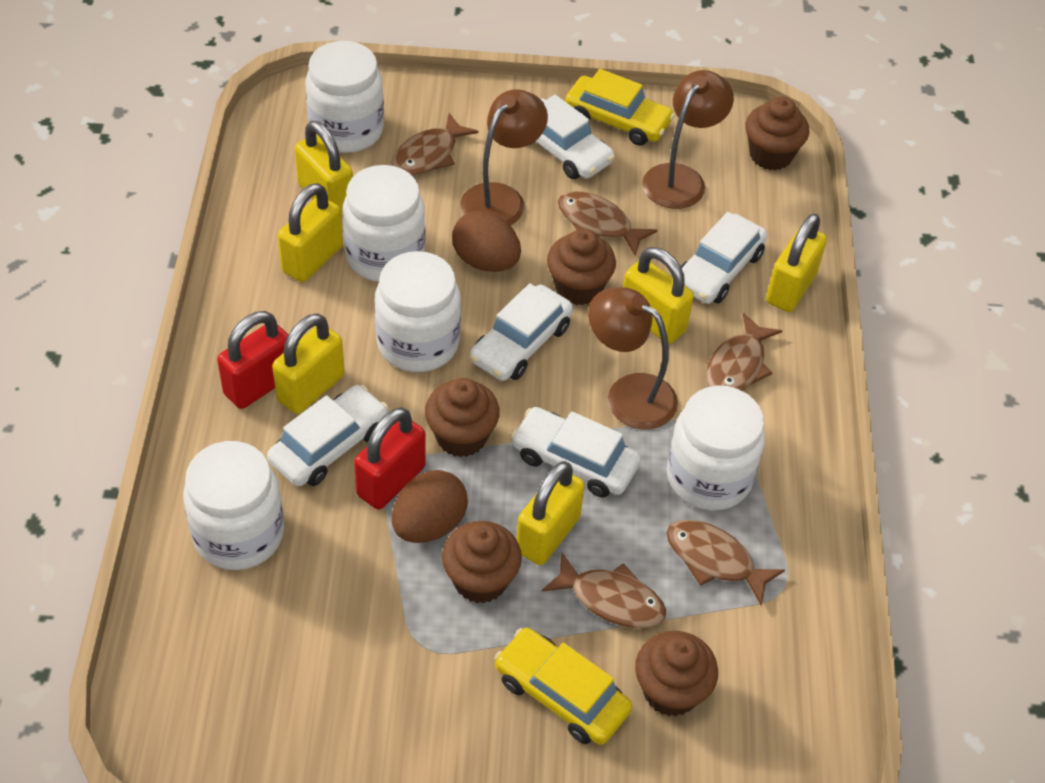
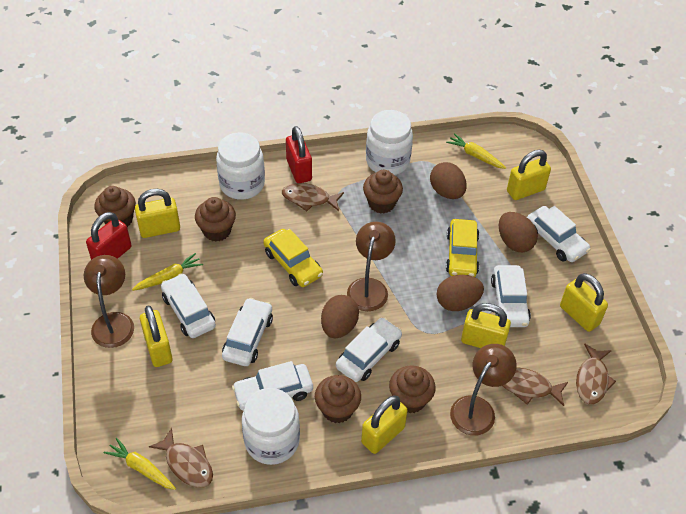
brown egg: 2 -> 4
brown fish: 5 -> 4
white car: 5 -> 6
white jar: 5 -> 3
yellow carrot: 0 -> 3

